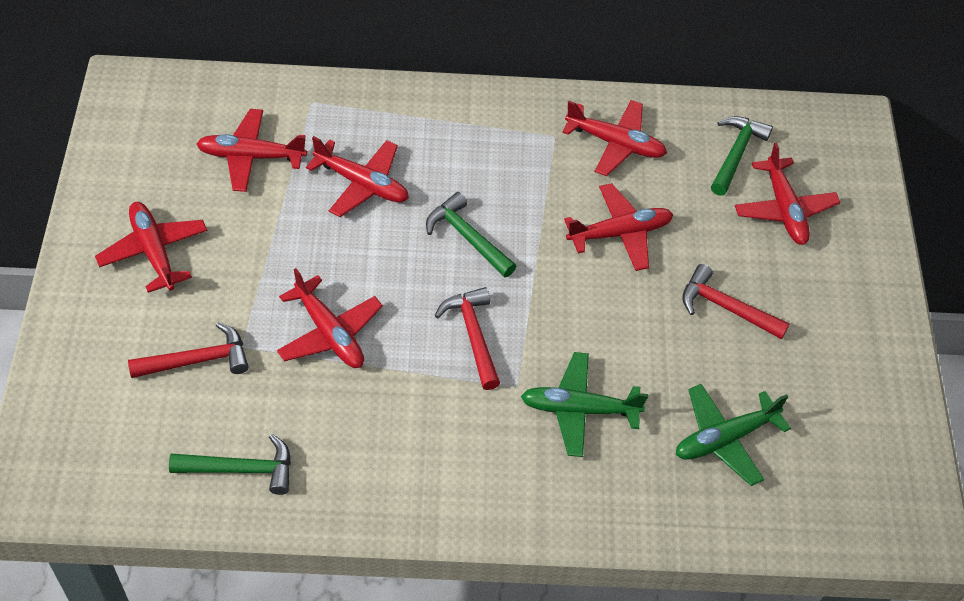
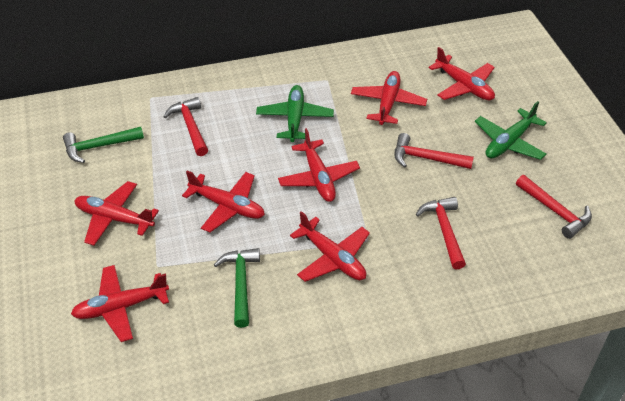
green hammer: 3 -> 2
red hammer: 3 -> 4

